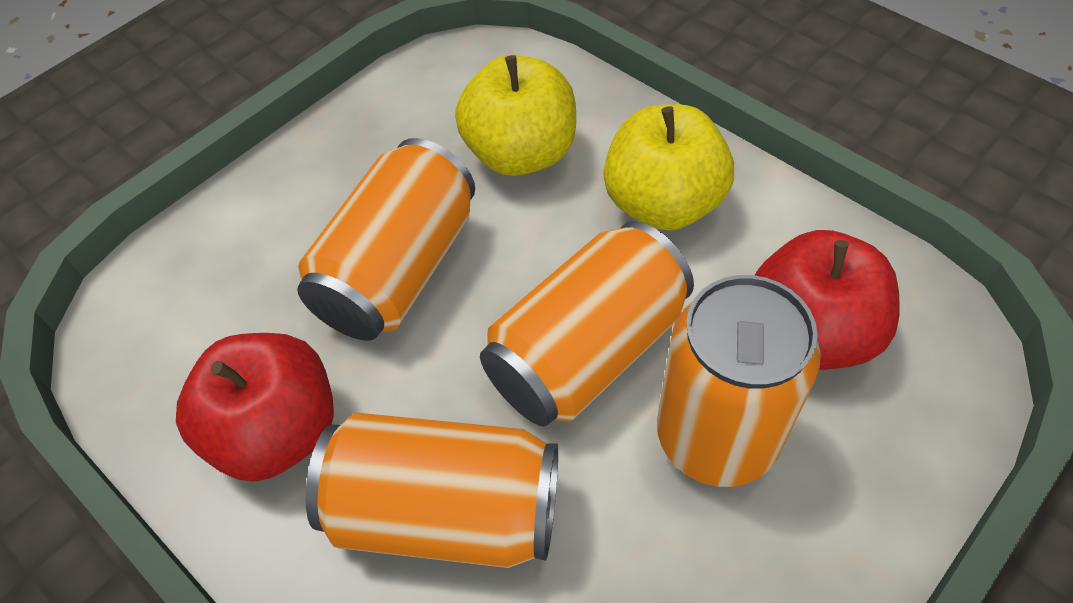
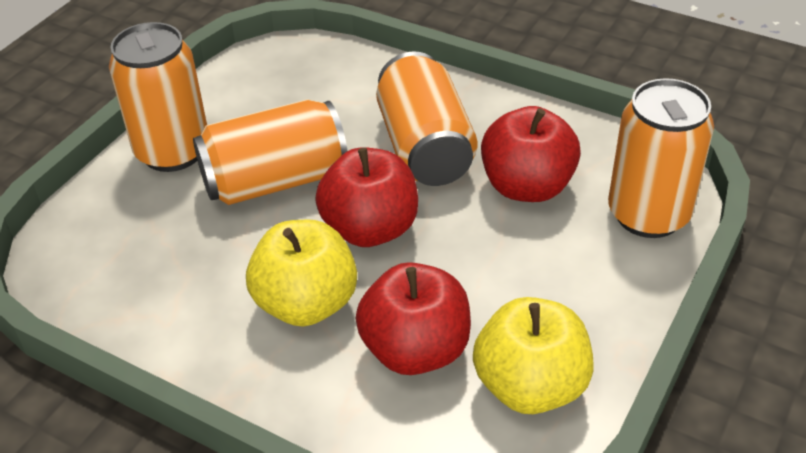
red apple: 2 -> 3

